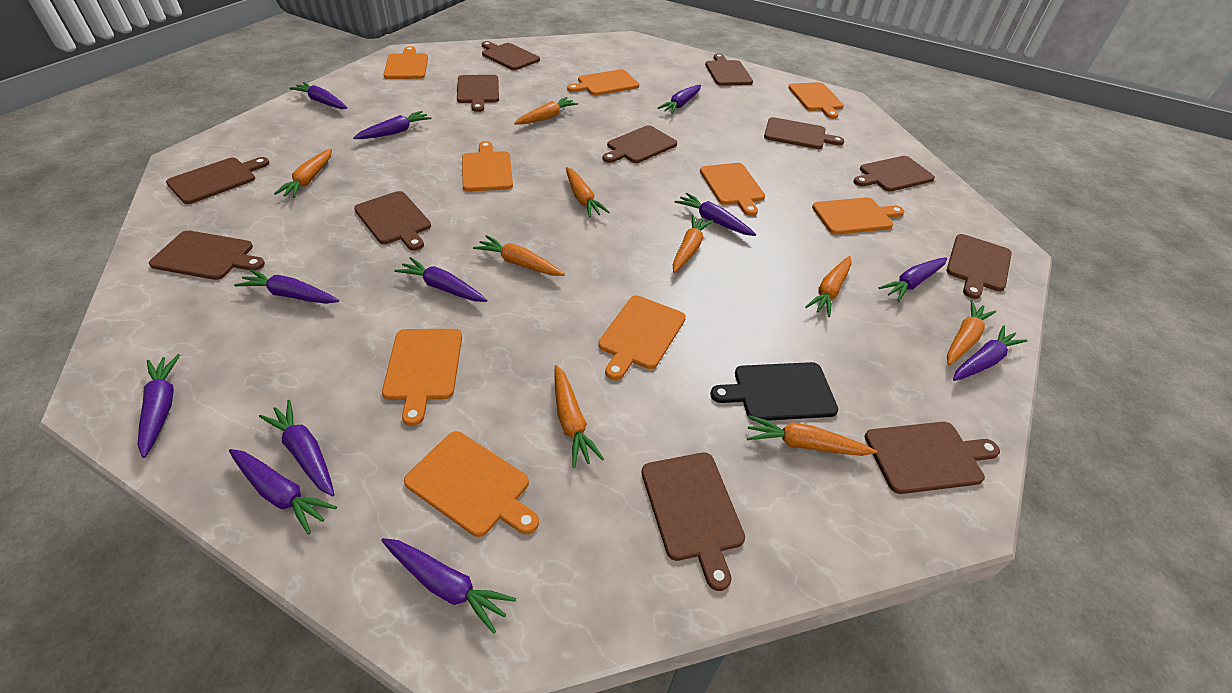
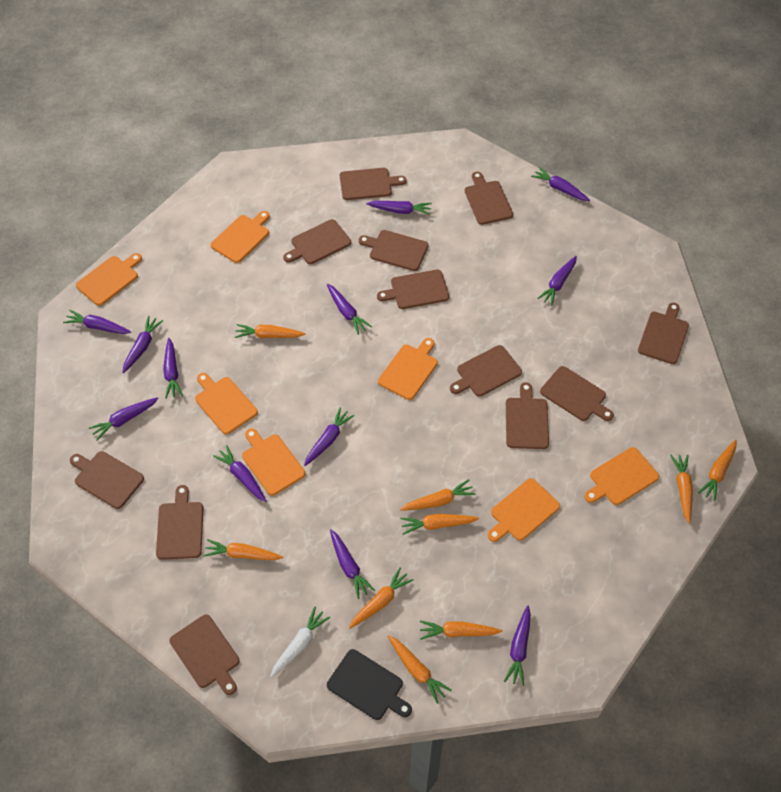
orange cutting board: 9 -> 7
white carrot: 0 -> 1

